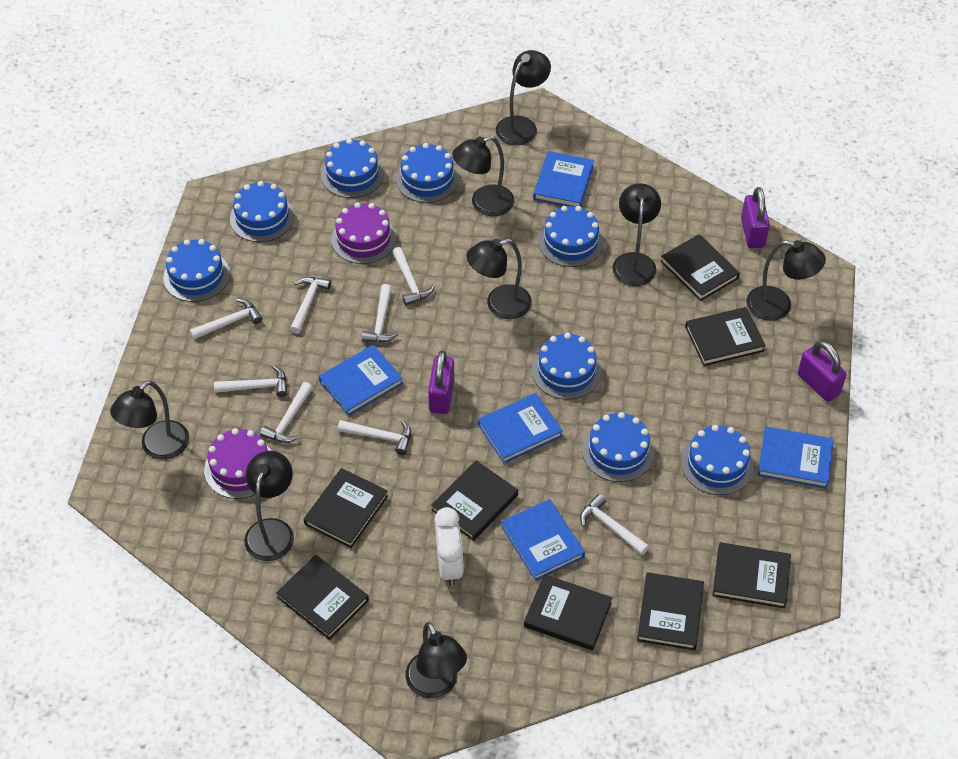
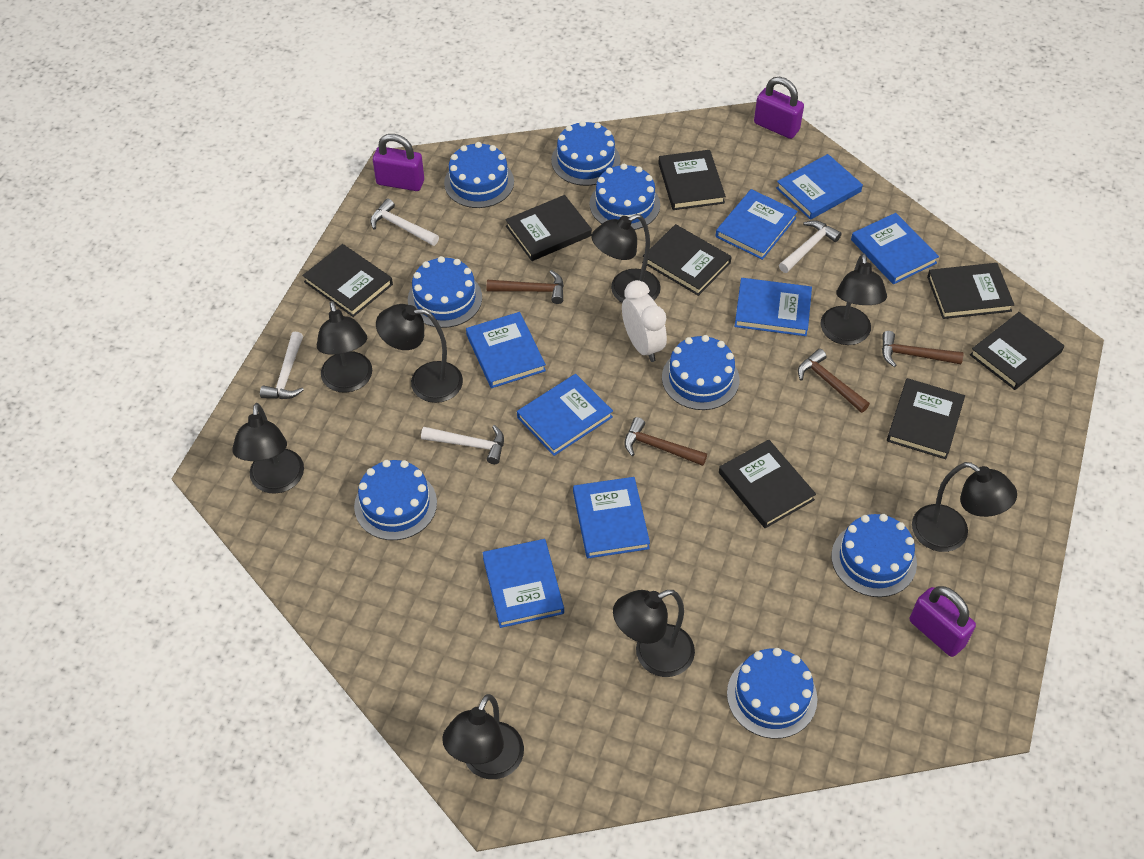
blue book: 5 -> 8
brown hammer: 0 -> 4
purple cake: 2 -> 0
white hammer: 8 -> 4

